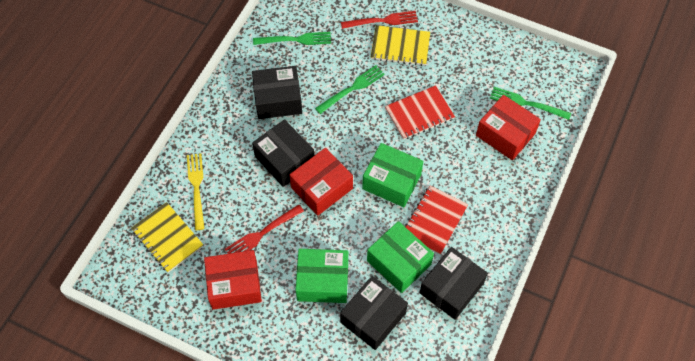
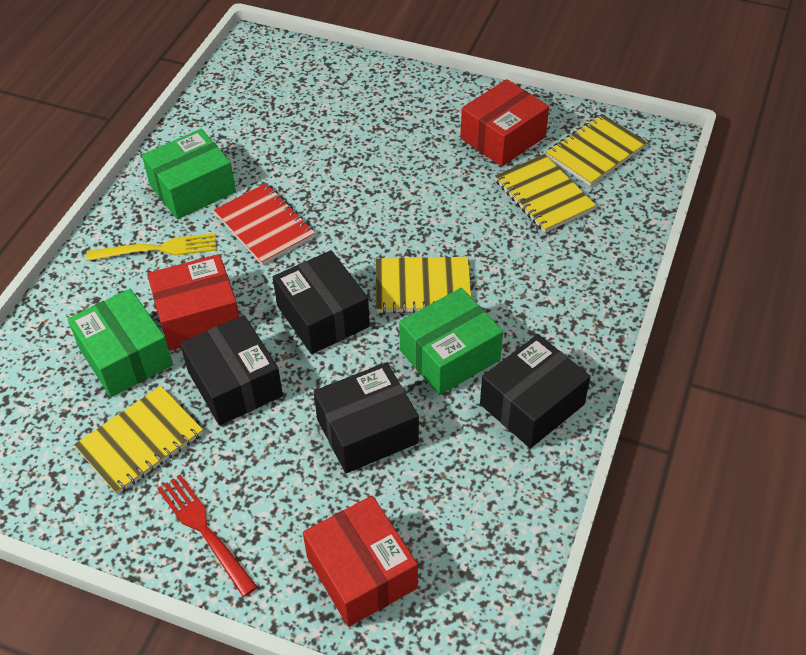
green fork: 3 -> 0
red fork: 2 -> 1
red notebook: 2 -> 1
yellow notebook: 2 -> 4

